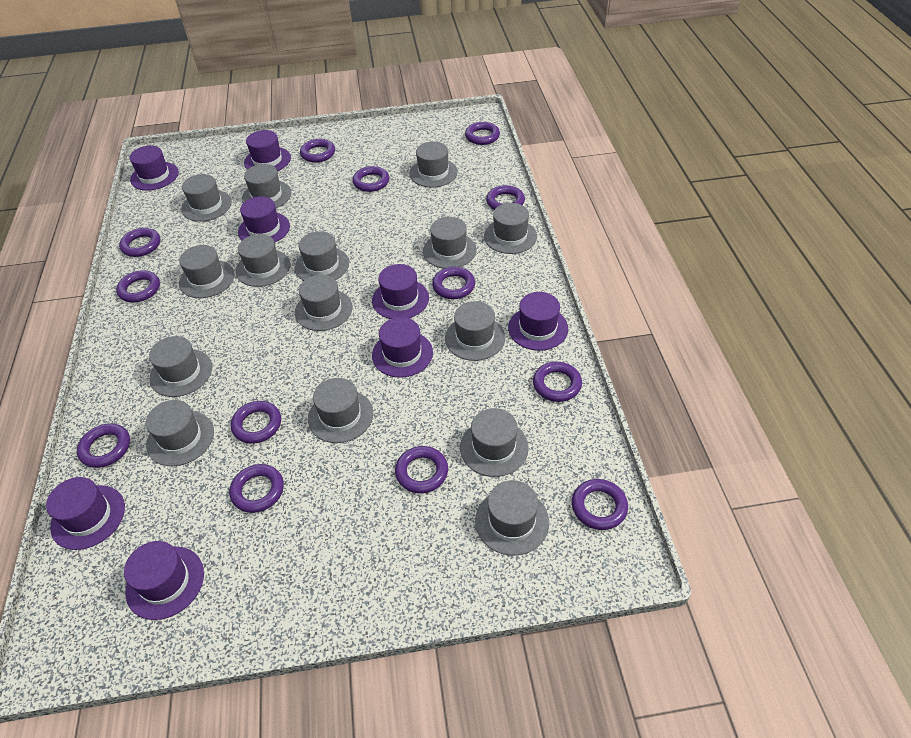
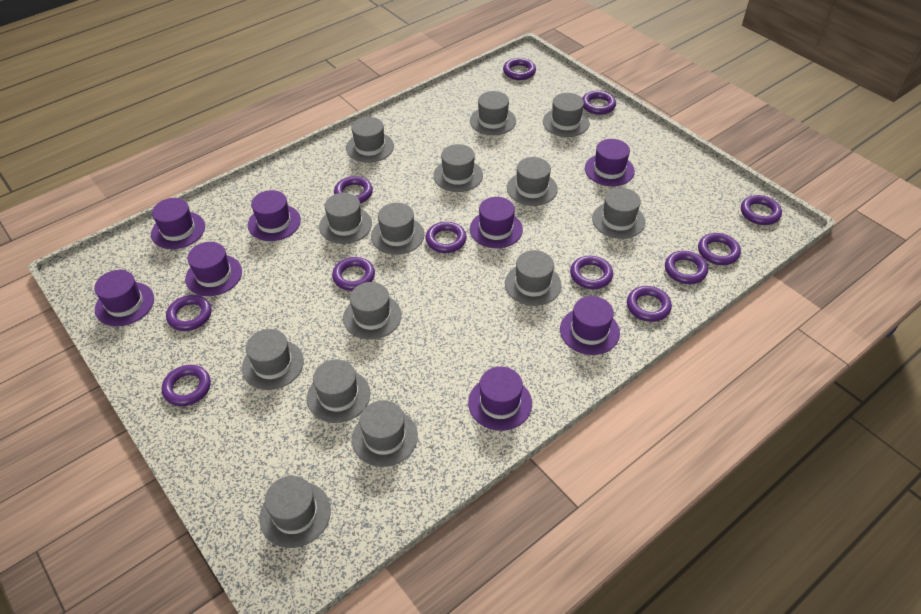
grey hat: 15 -> 14
purple ring: 13 -> 12

